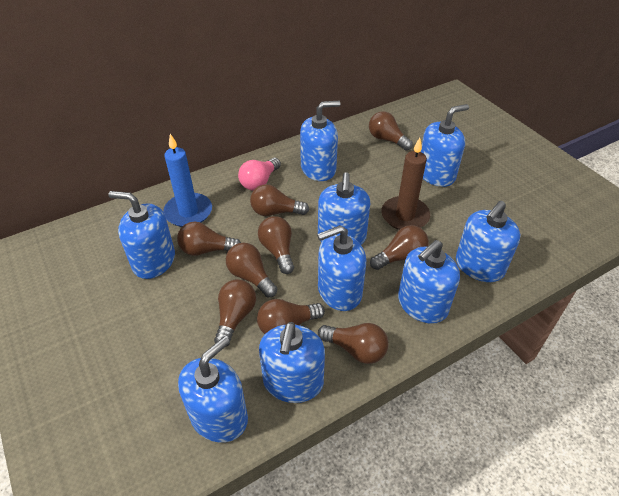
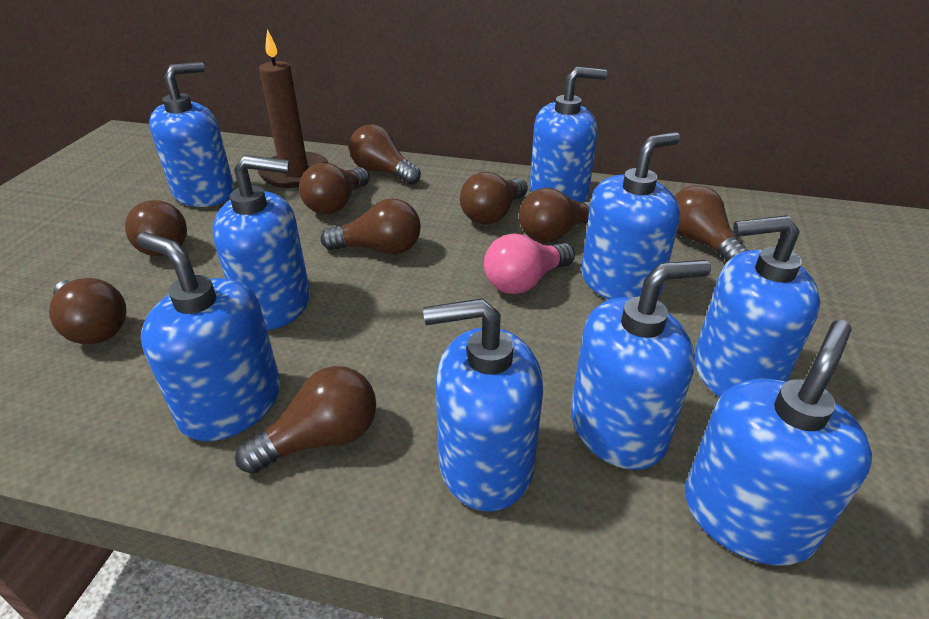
blue candle: 1 -> 0

